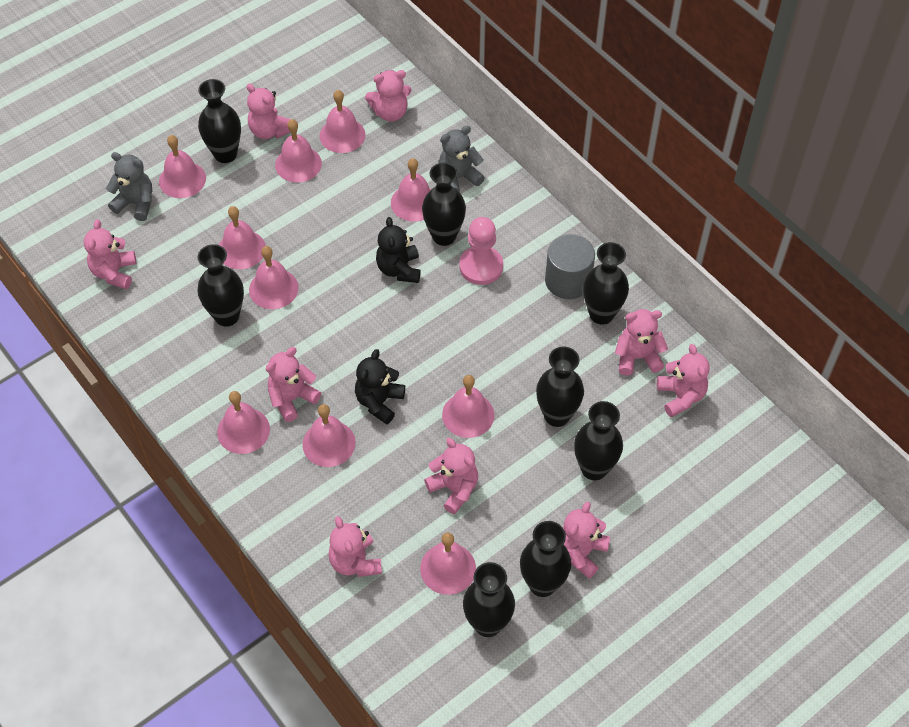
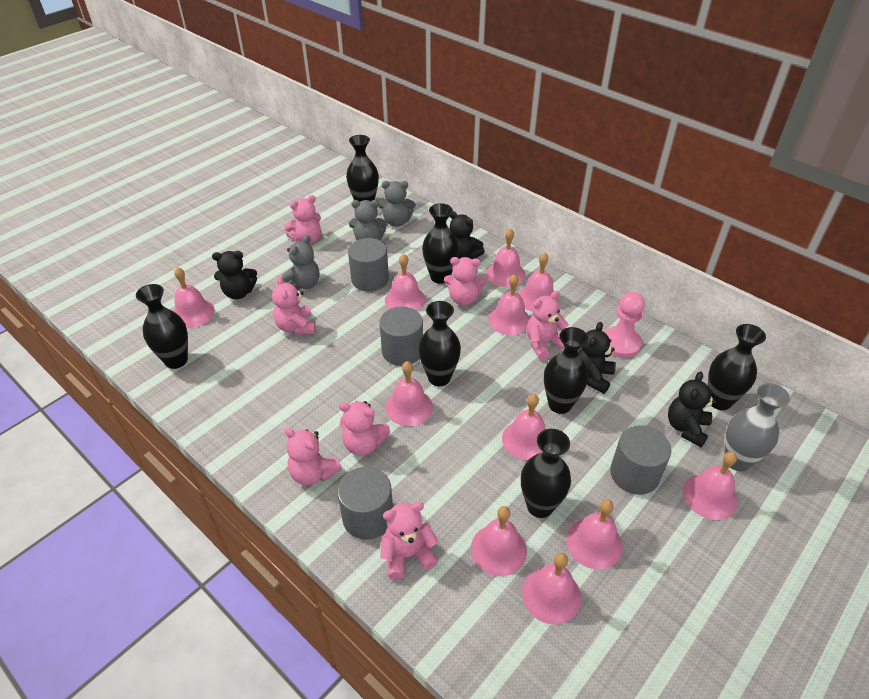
black teddy bear: 2 -> 4
black vase: 8 -> 7
grey cylinder: 1 -> 4
grey teddy bear: 2 -> 3
grey vase: 0 -> 1
pink bell: 10 -> 11
pink teddy bear: 9 -> 7

